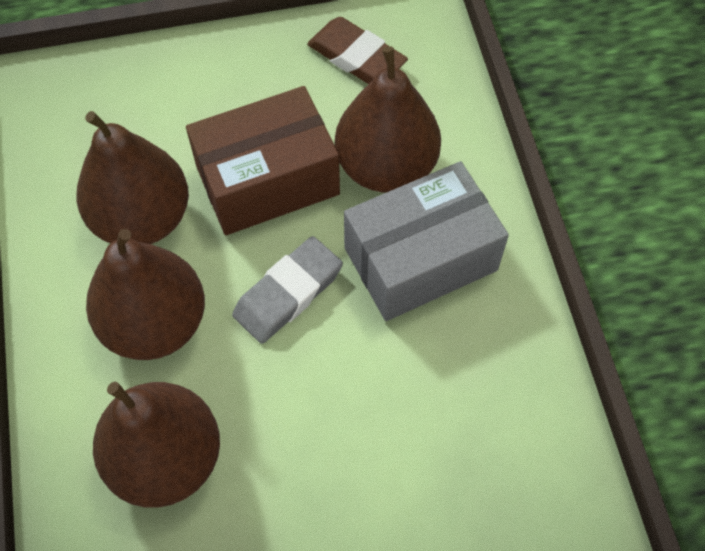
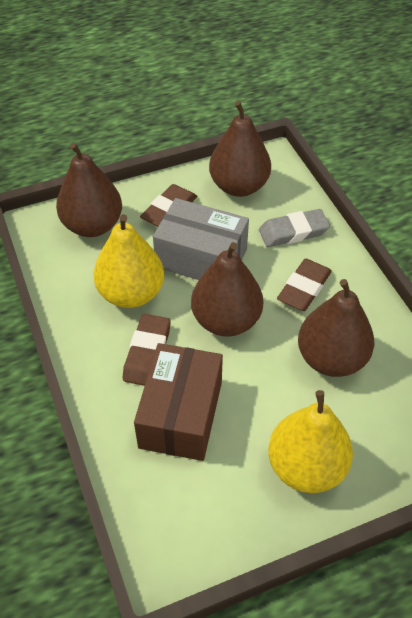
brown eraser: 1 -> 3
yellow pear: 0 -> 2

